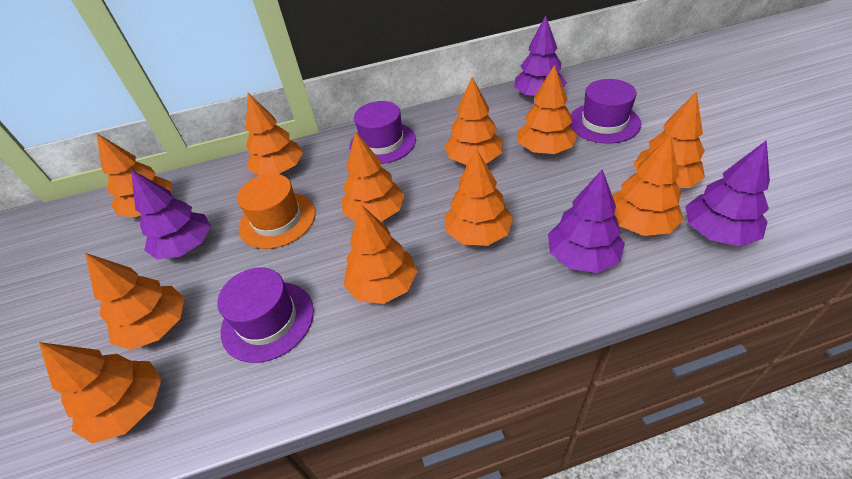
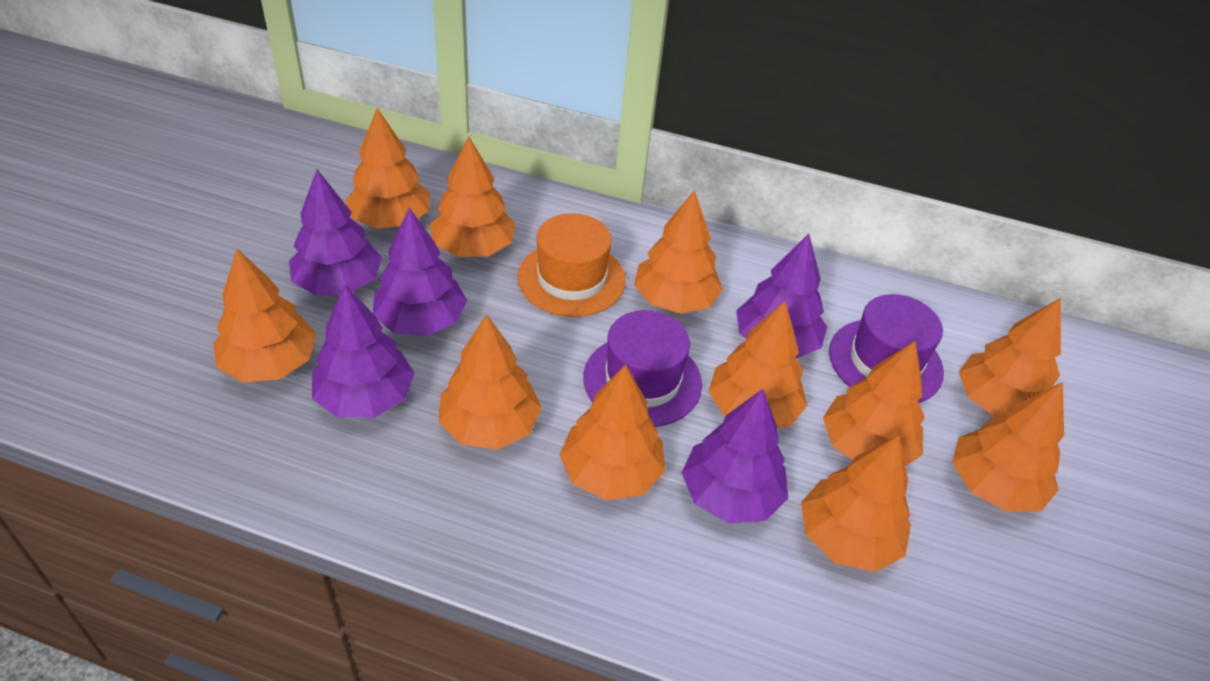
purple hat: 3 -> 2
purple tree: 4 -> 5

